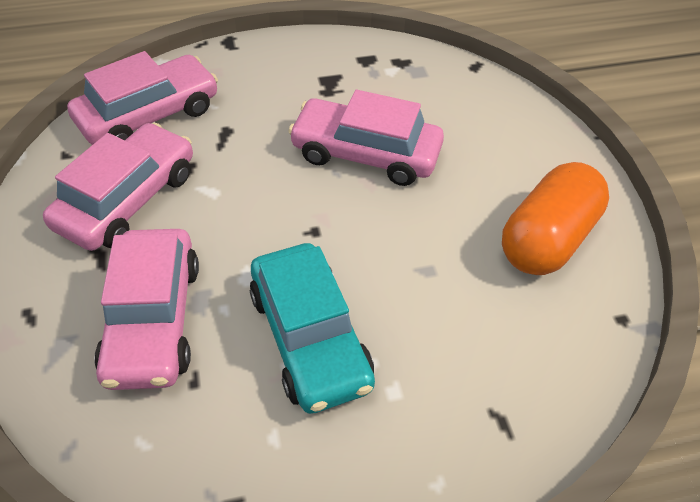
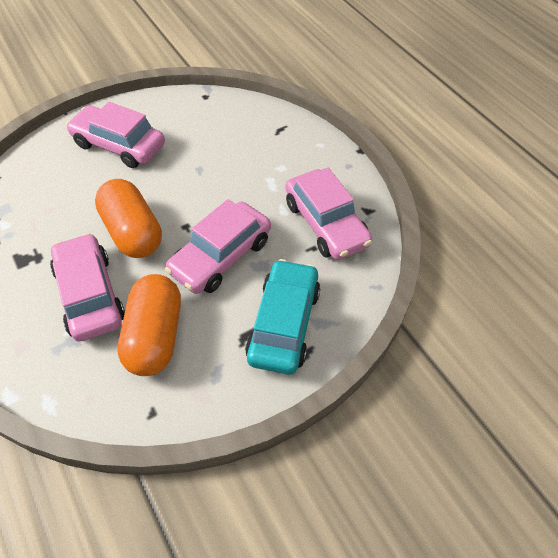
orange capsule: 1 -> 2

